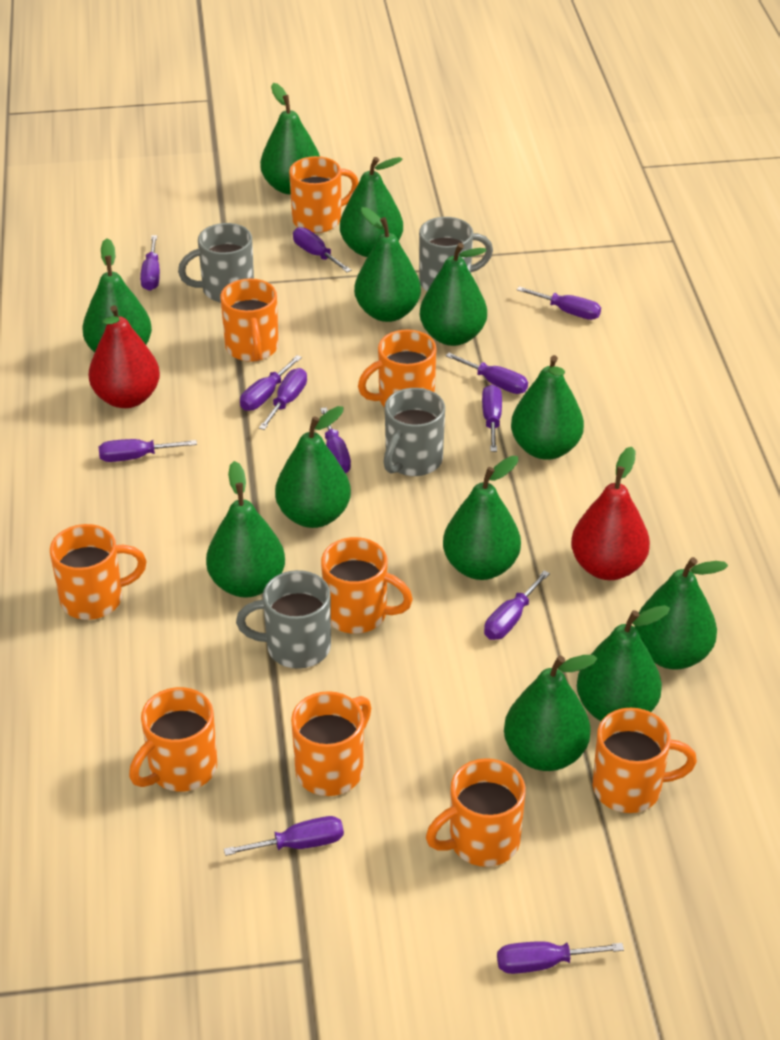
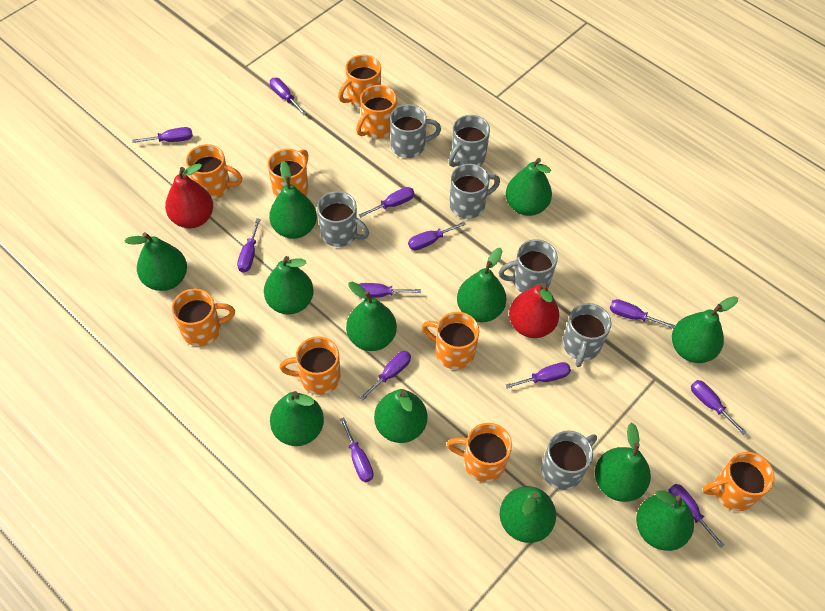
grey mug: 4 -> 7

